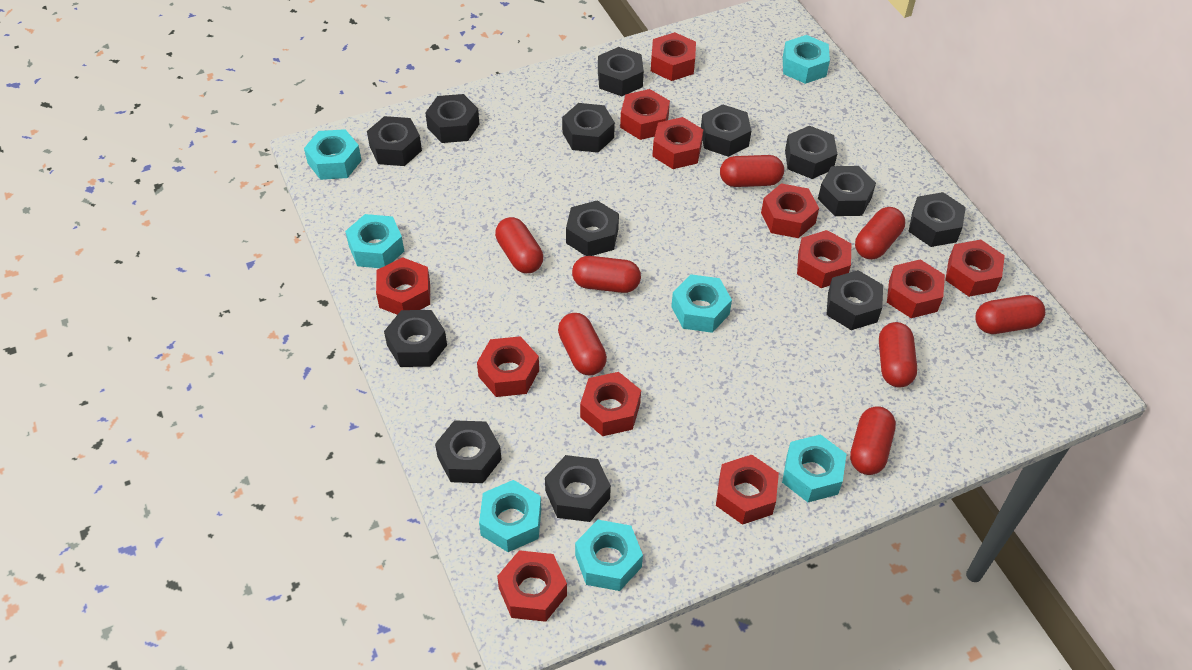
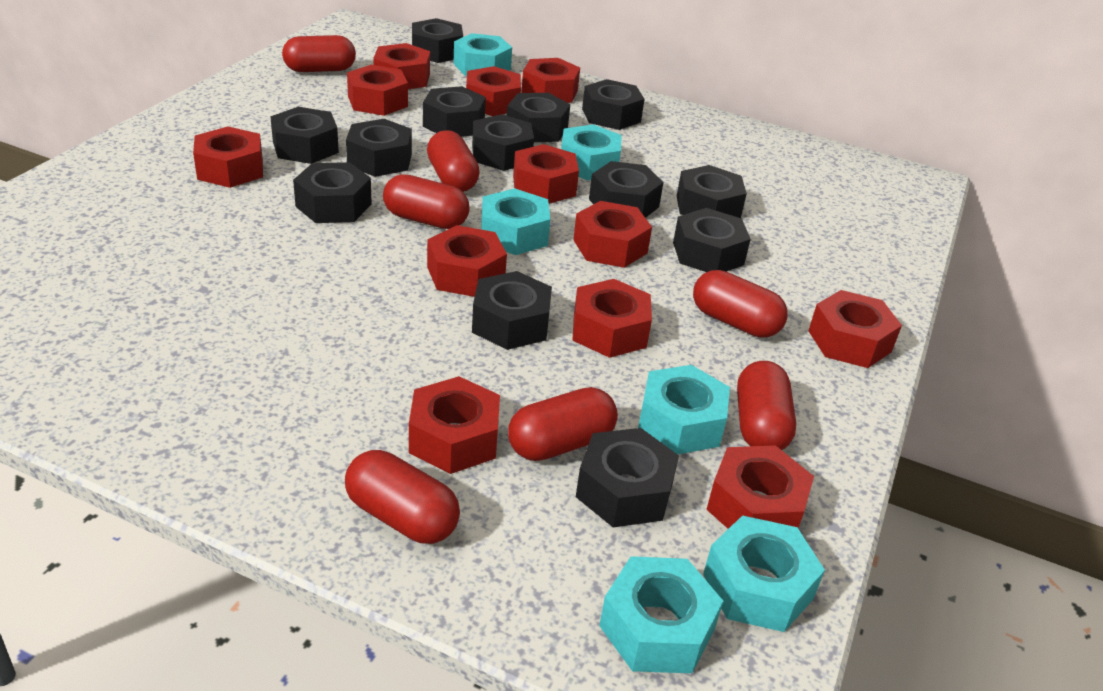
red capsule: 8 -> 7
turquoise nut: 7 -> 6

